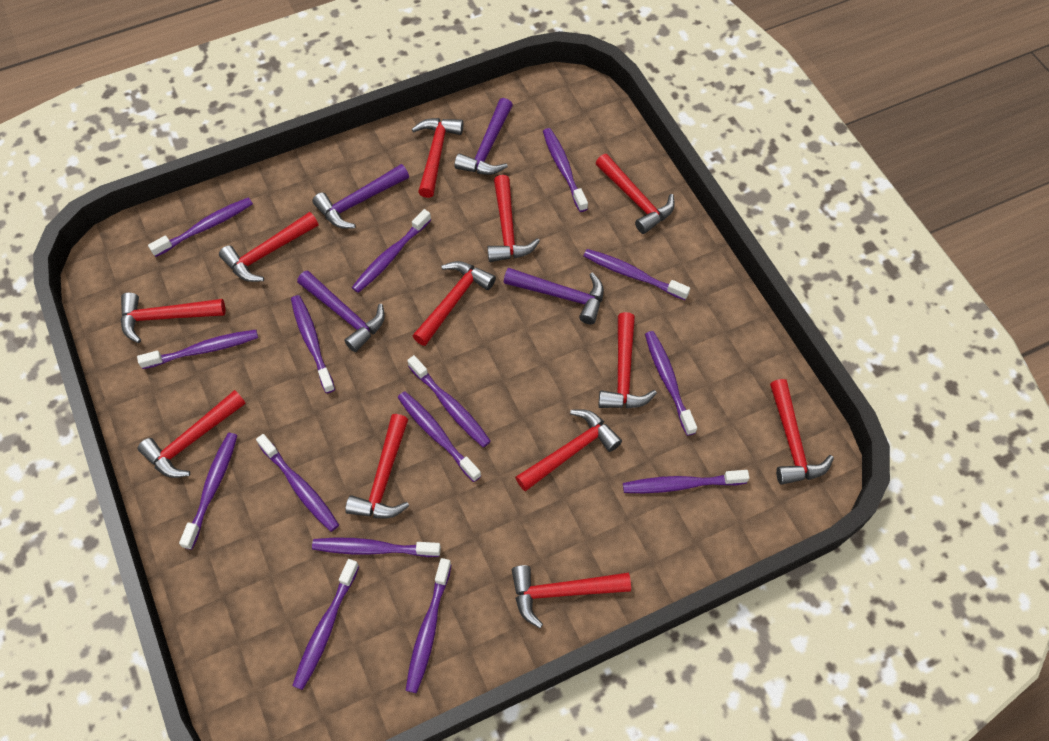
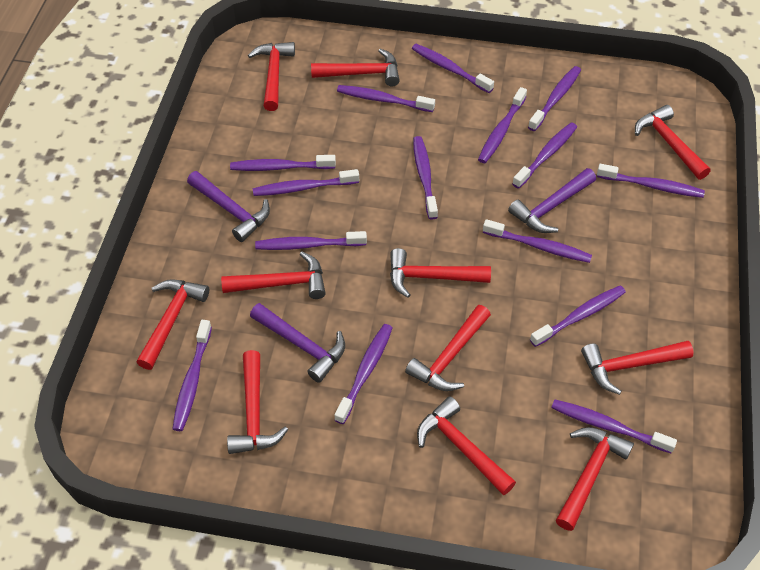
purple hammer: 4 -> 3
red hammer: 12 -> 11

